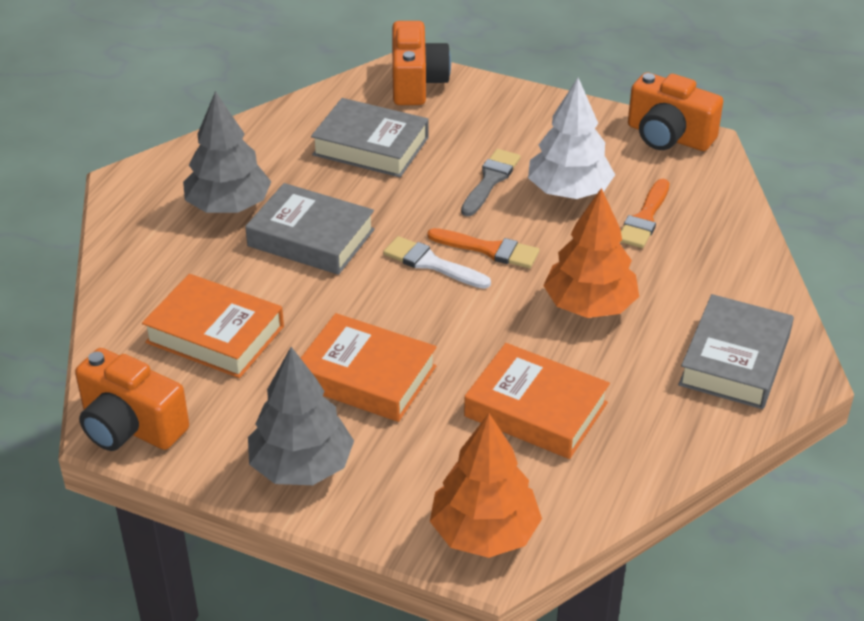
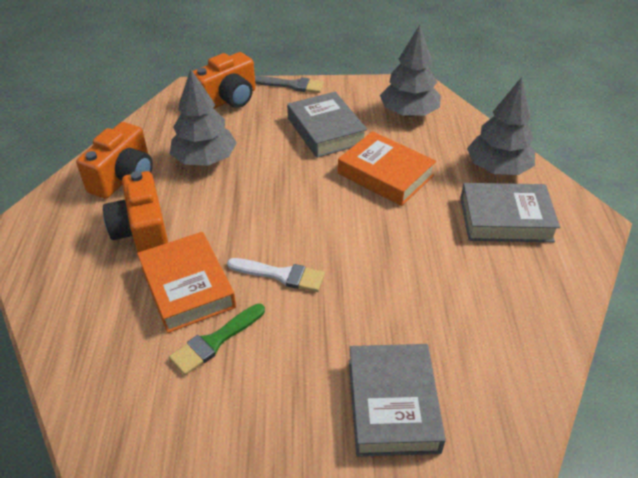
green brush: 0 -> 1
grey tree: 2 -> 3
orange book: 3 -> 2
orange brush: 2 -> 0
orange tree: 2 -> 0
white tree: 1 -> 0

